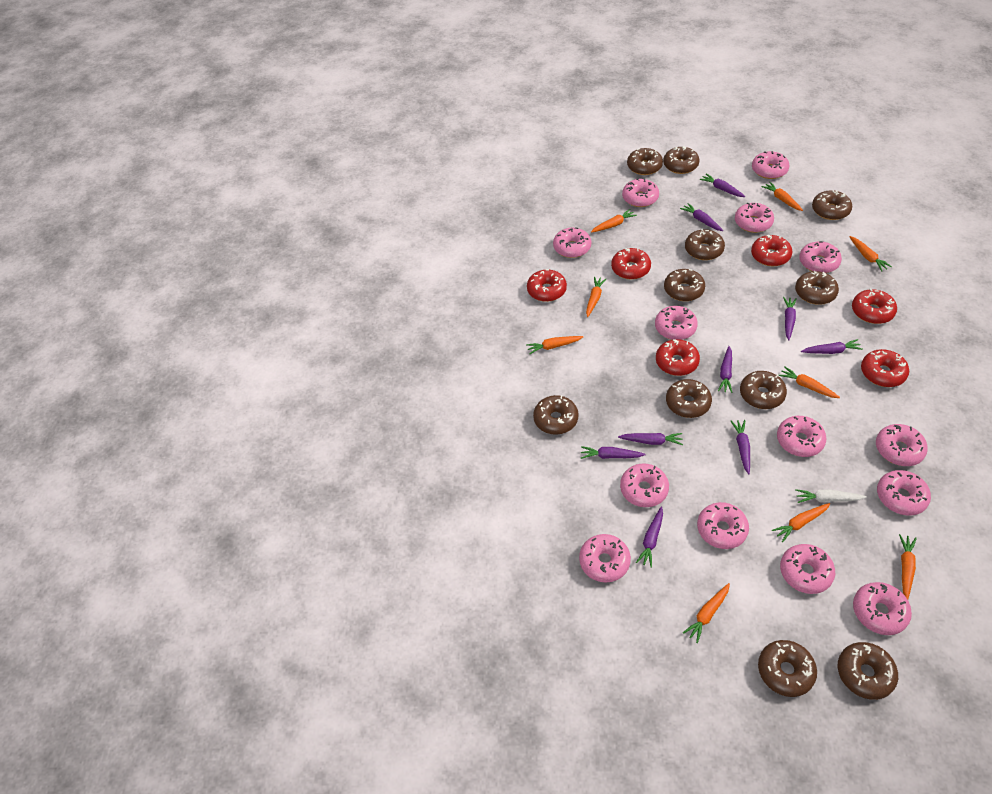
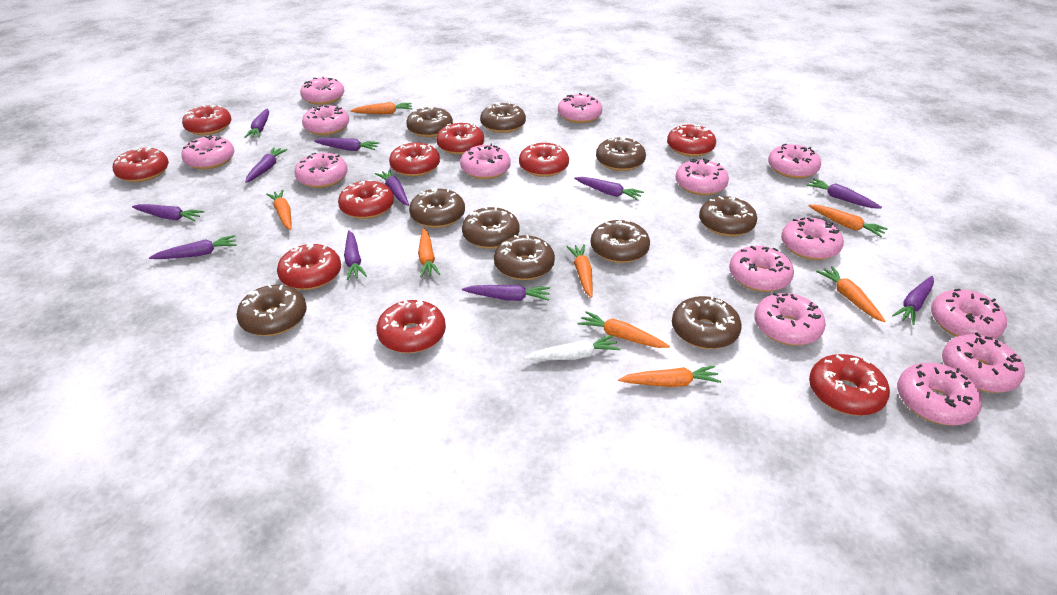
brown donut: 11 -> 10
orange carrot: 9 -> 8
purple carrot: 9 -> 11
red donut: 6 -> 10

